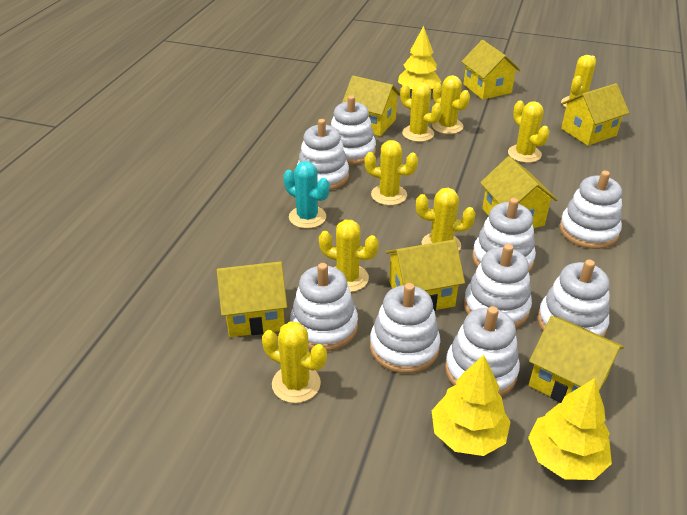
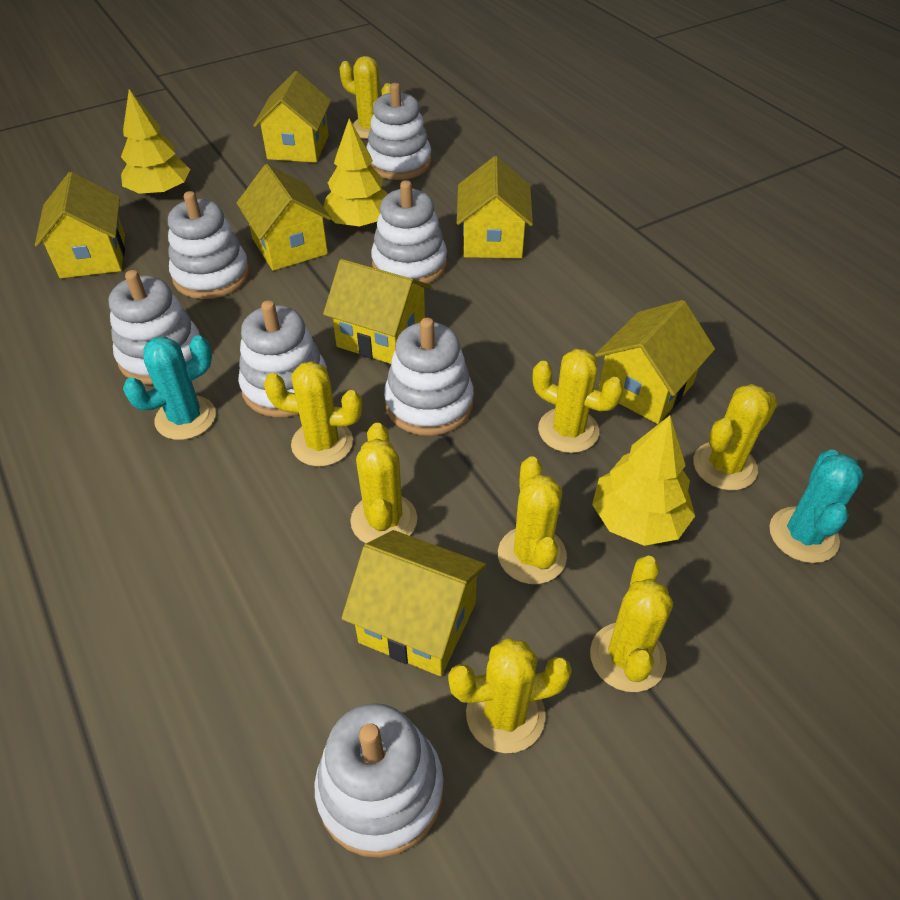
turquoise cactus: 1 -> 2
white stacking toy: 9 -> 7

